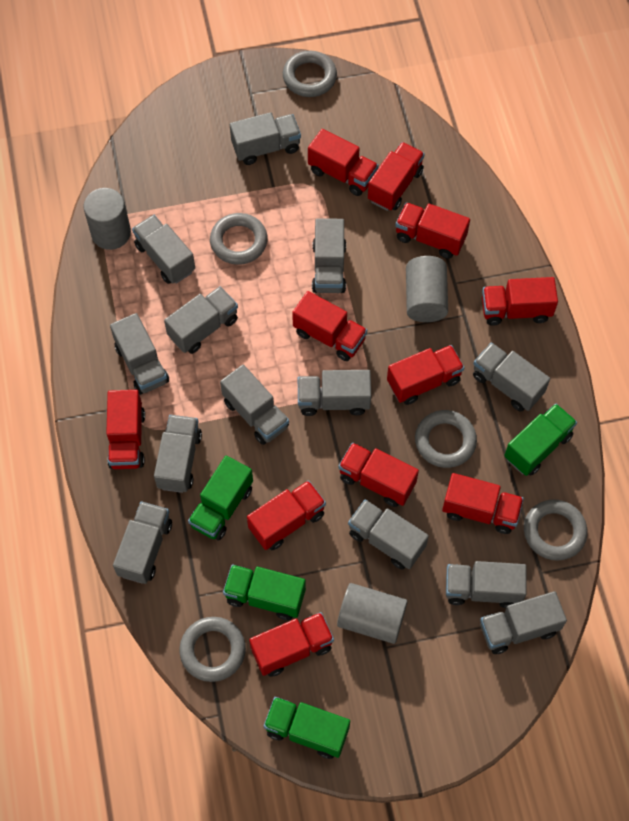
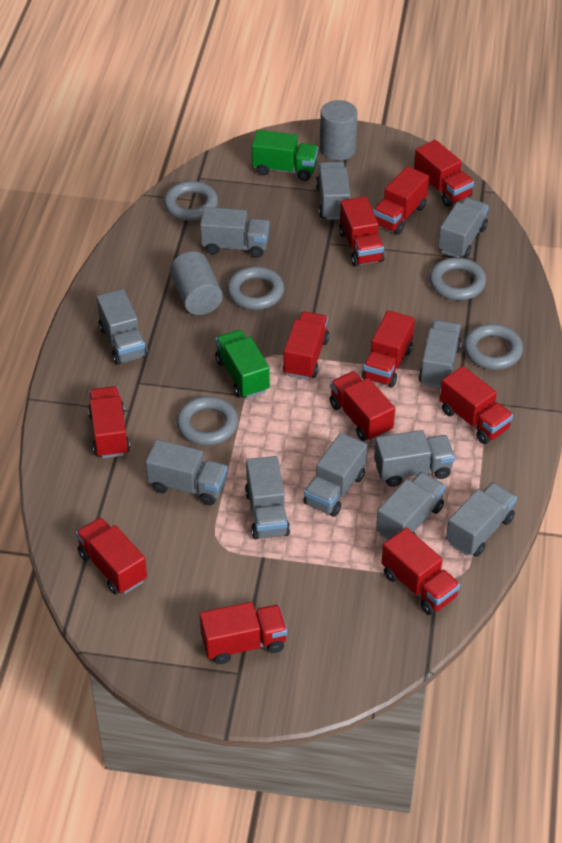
green truck: 4 -> 2
grey cylinder: 3 -> 2
grey truck: 13 -> 11

